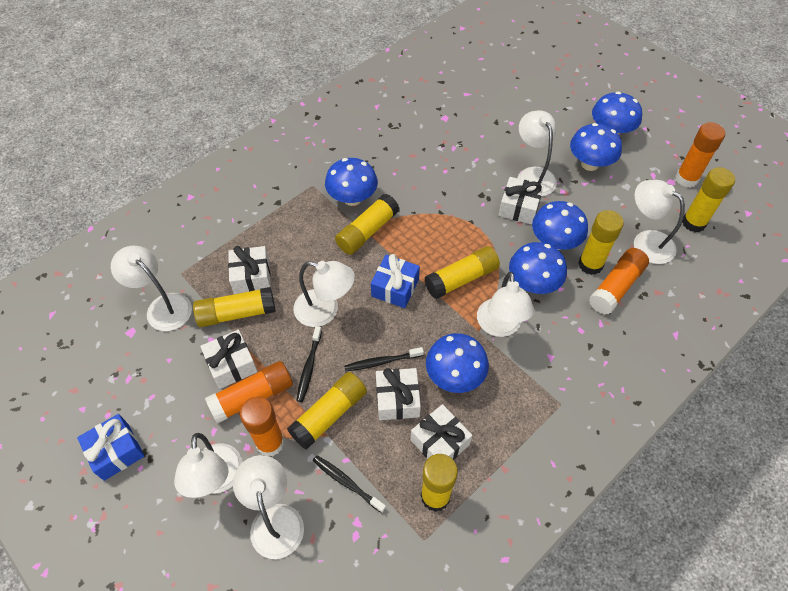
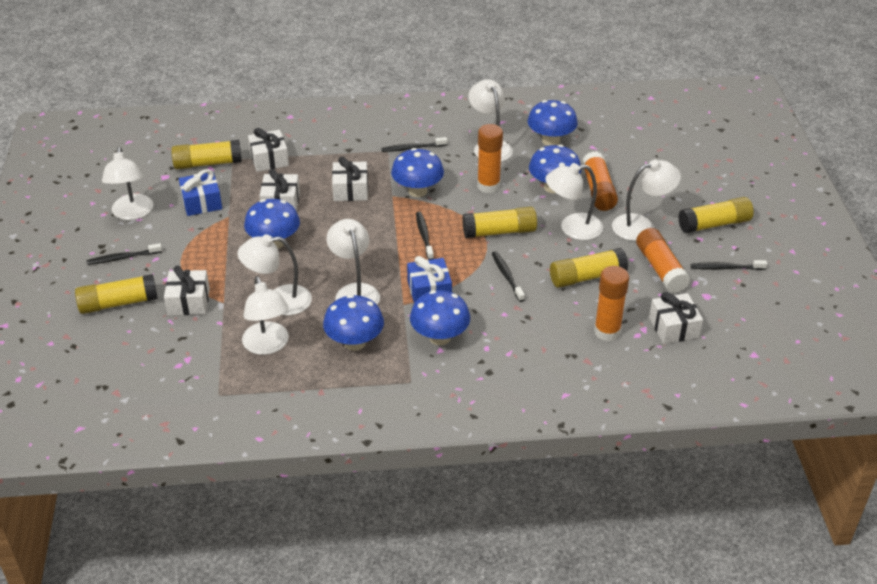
black toothbrush: 3 -> 5
yellow glue stick: 7 -> 5

